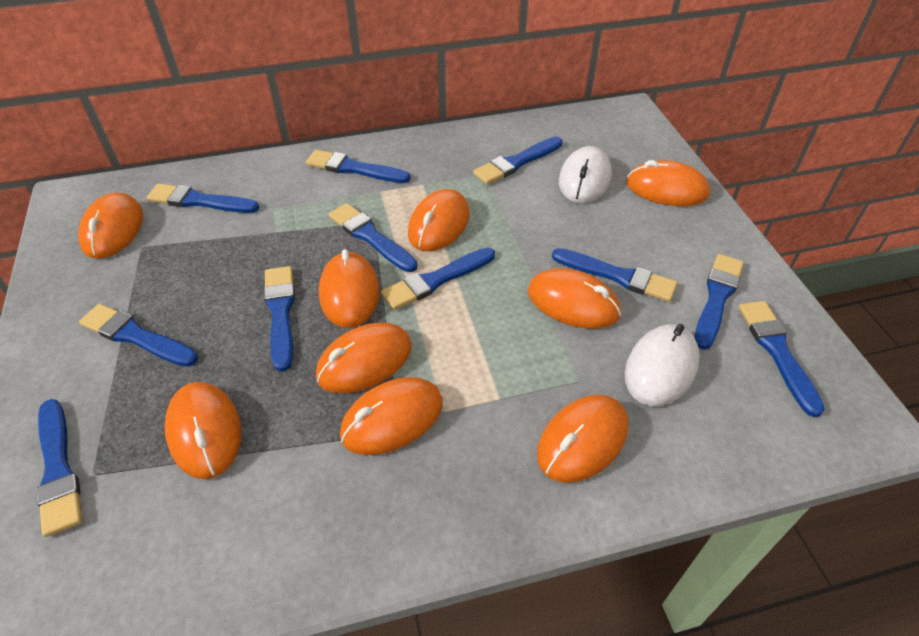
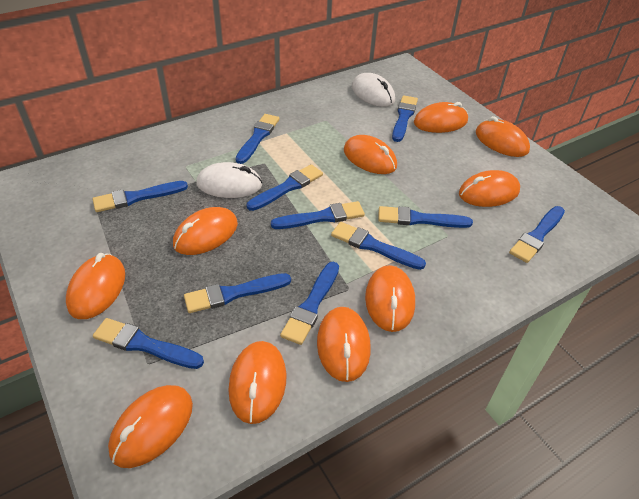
orange mouse: 9 -> 10

